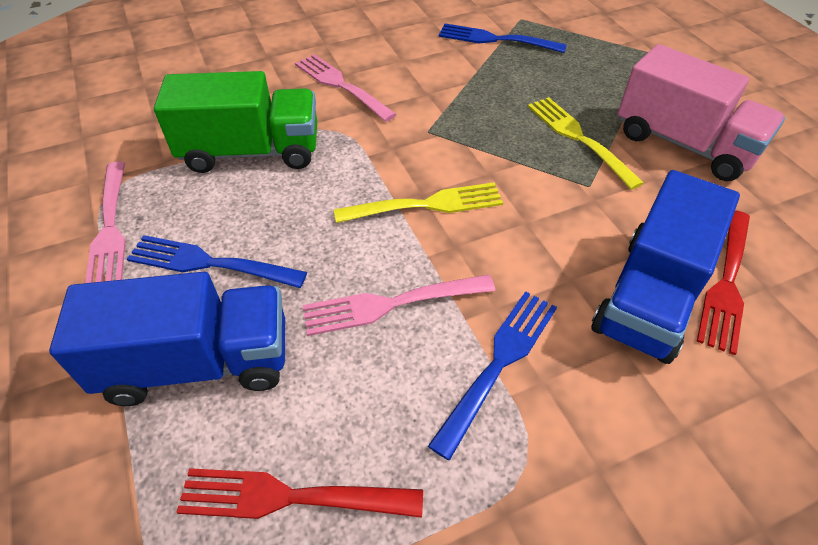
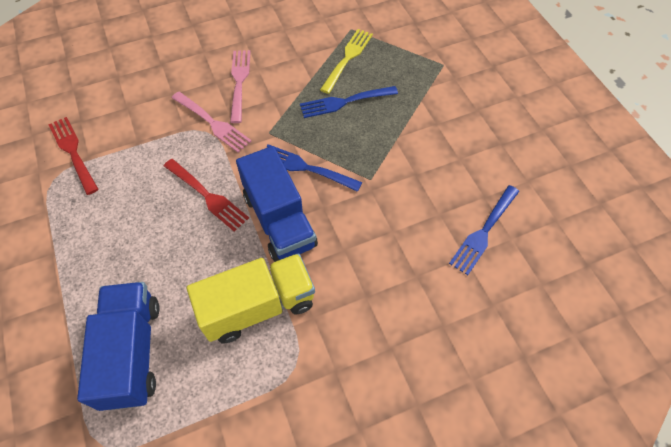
green truck: 1 -> 0
pink fork: 3 -> 2
pink truck: 1 -> 0
yellow fork: 2 -> 1
yellow truck: 0 -> 1

